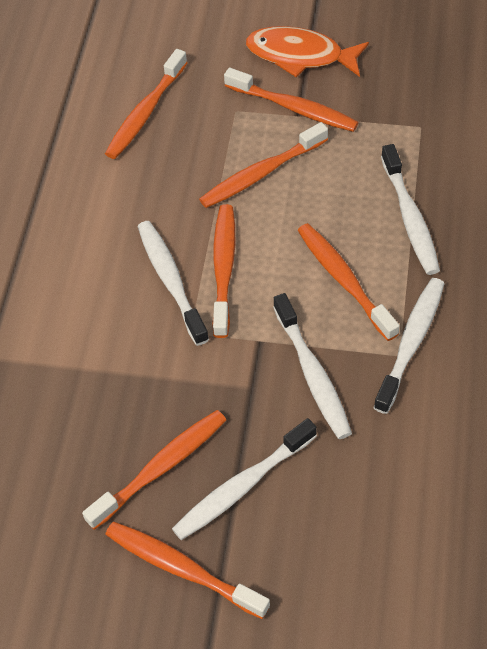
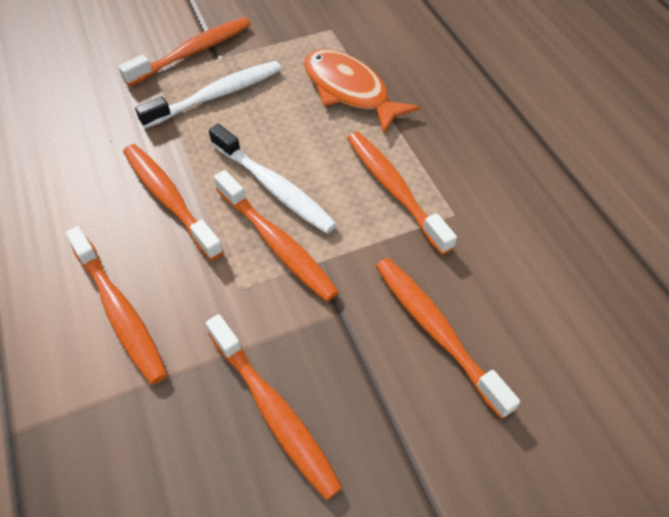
white toothbrush: 5 -> 2

